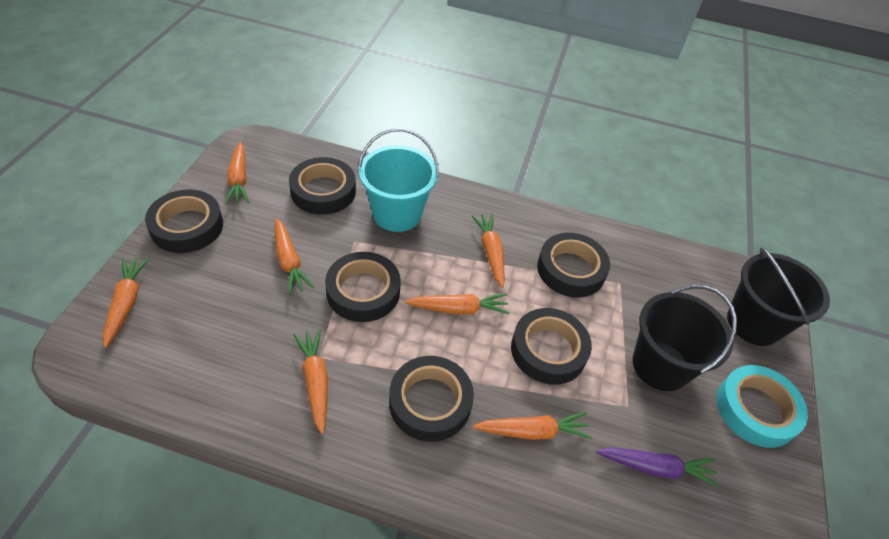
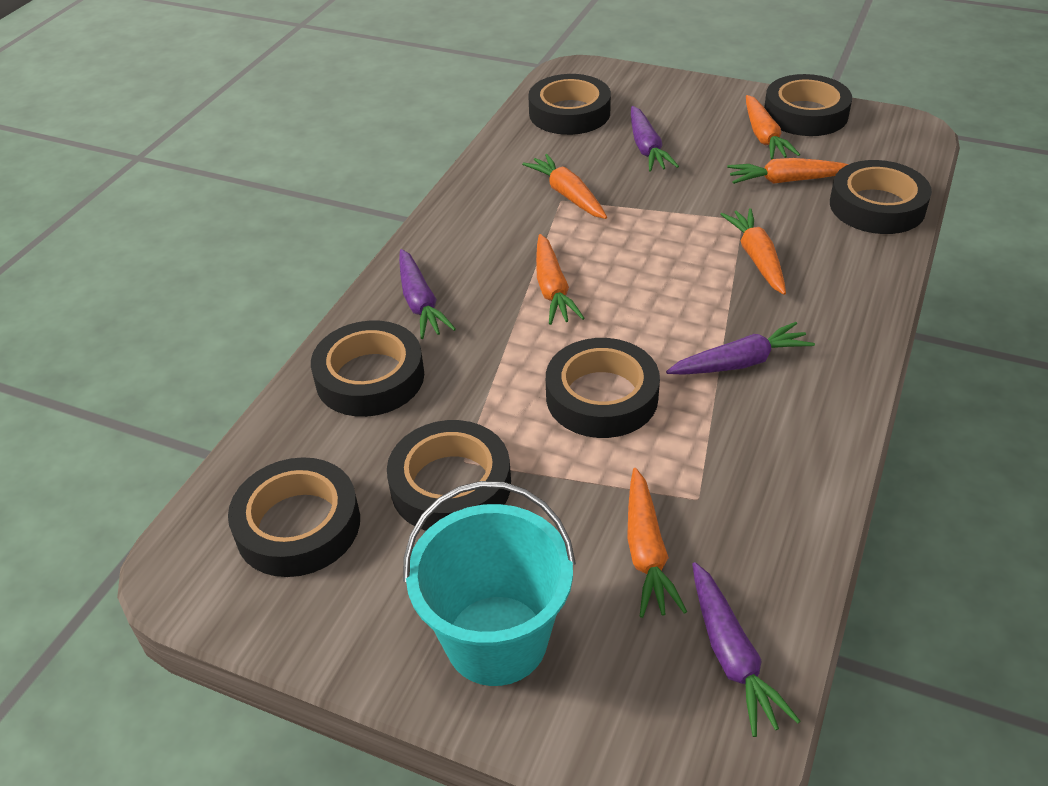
black bucket: 2 -> 0
black tape: 6 -> 7
orange carrot: 7 -> 6
purple carrot: 1 -> 4
turquoise tape: 1 -> 0

